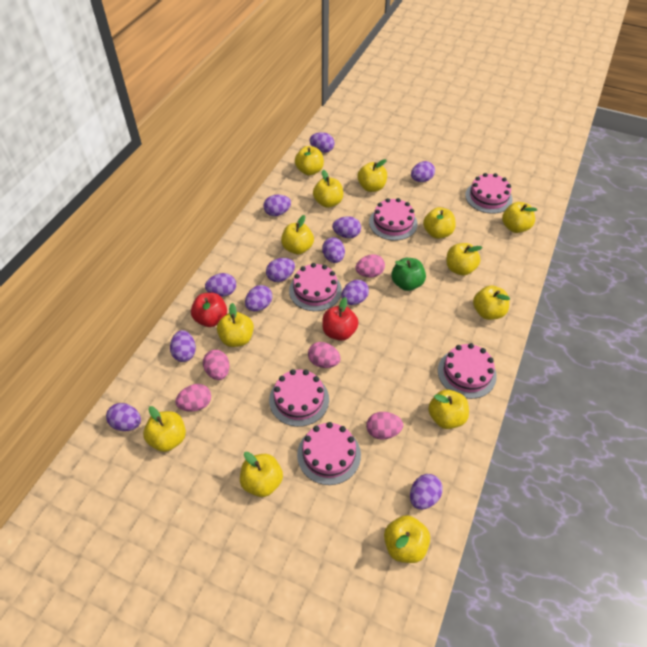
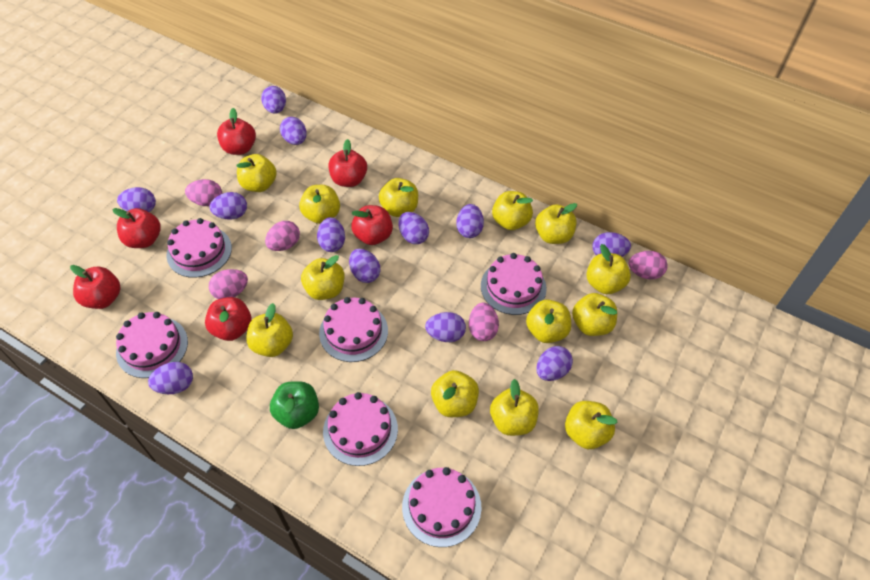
red apple: 2 -> 6

